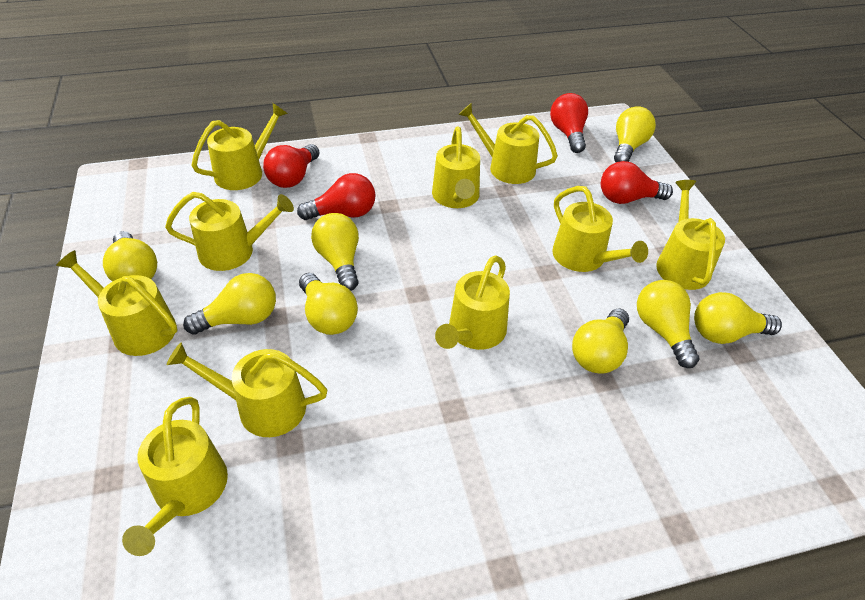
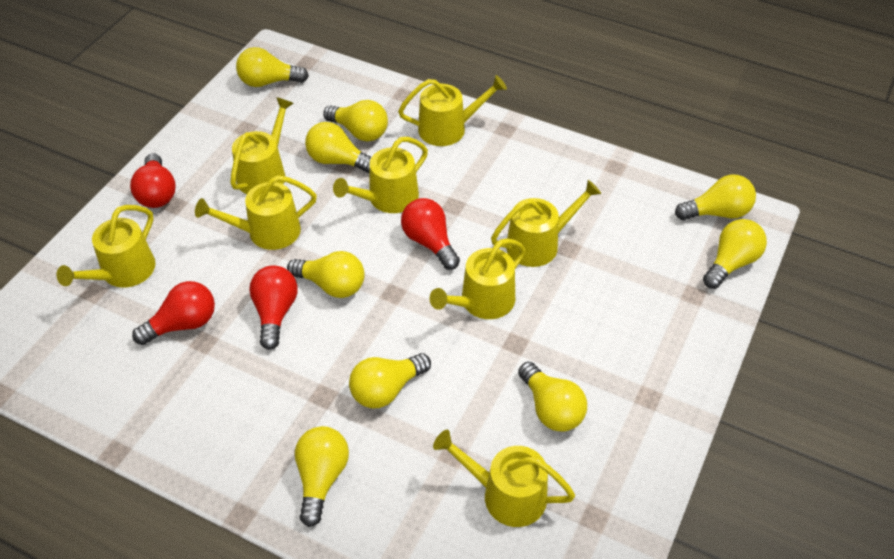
yellow light bulb: 8 -> 9
yellow watering can: 10 -> 8

